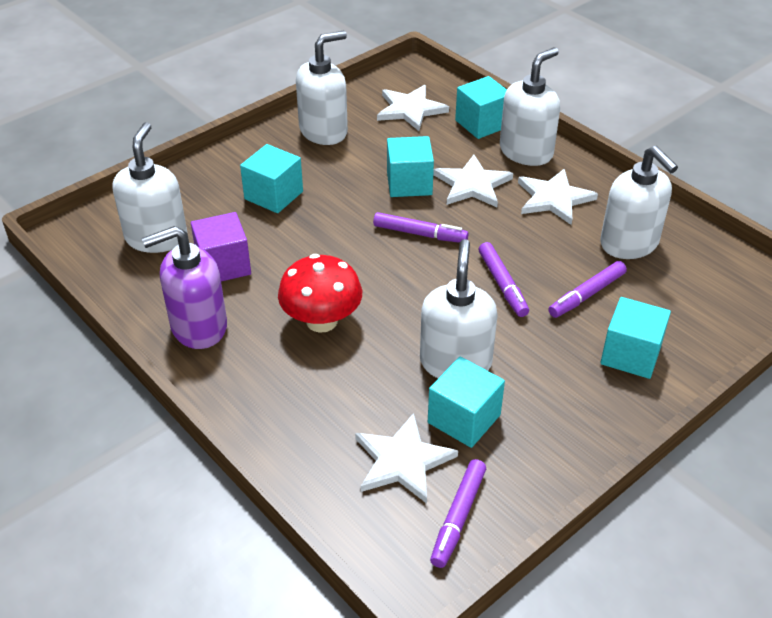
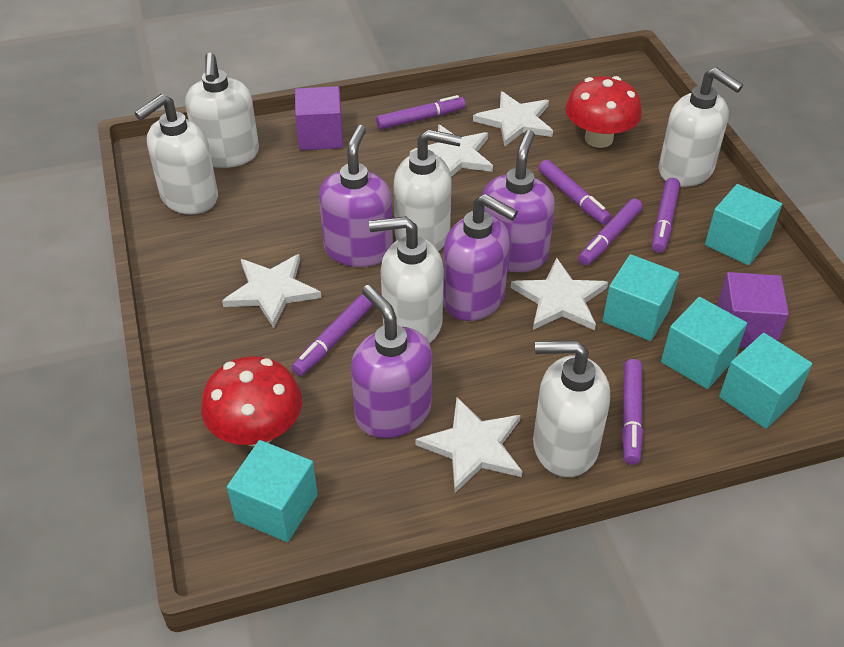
purple cube: 1 -> 2
purple marker: 4 -> 6
purple soap dispenser: 1 -> 4
red mushroom: 1 -> 2
white soap dispenser: 5 -> 6
white star: 4 -> 5

